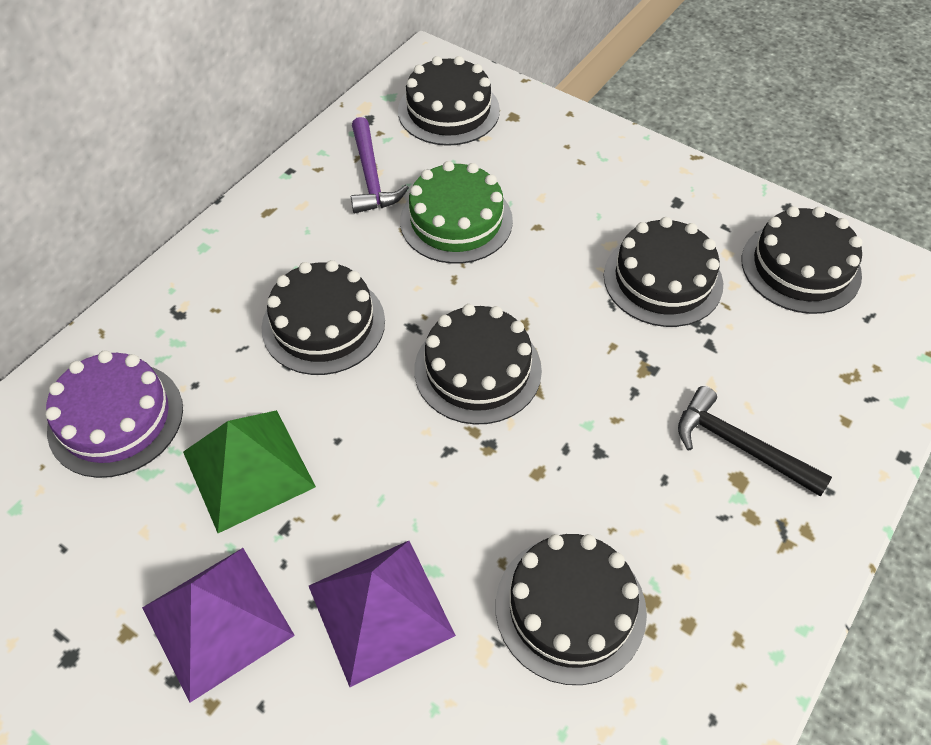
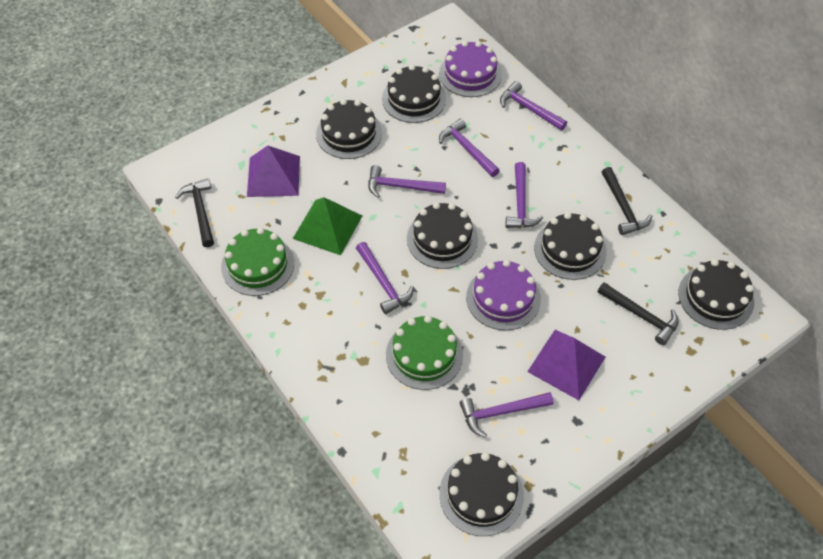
black hammer: 1 -> 3
green cake: 1 -> 2
purple cake: 1 -> 2
purple hammer: 1 -> 6

